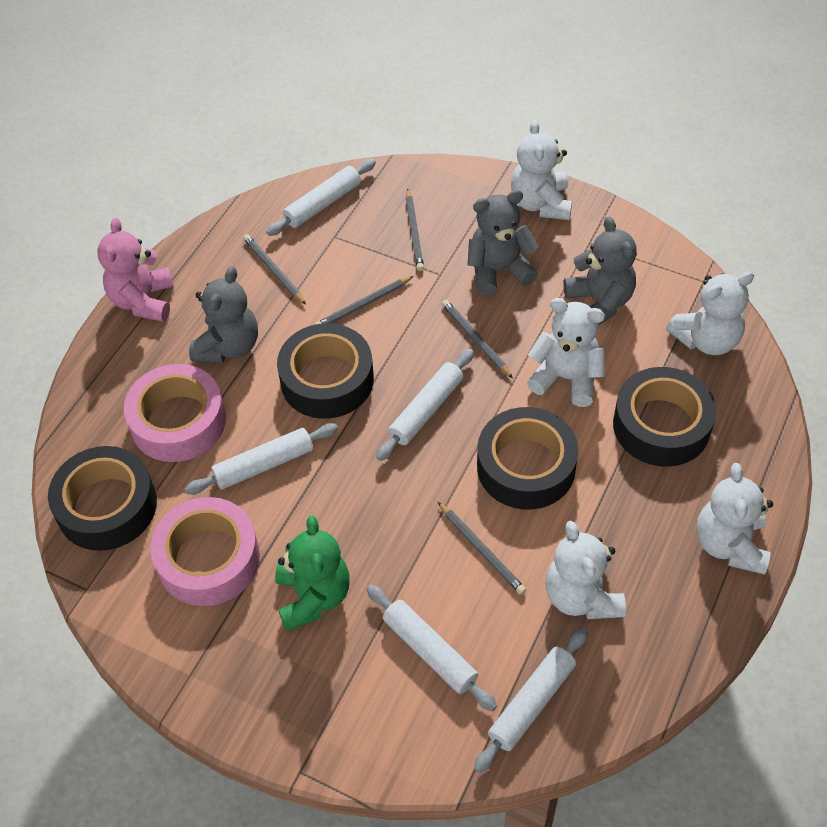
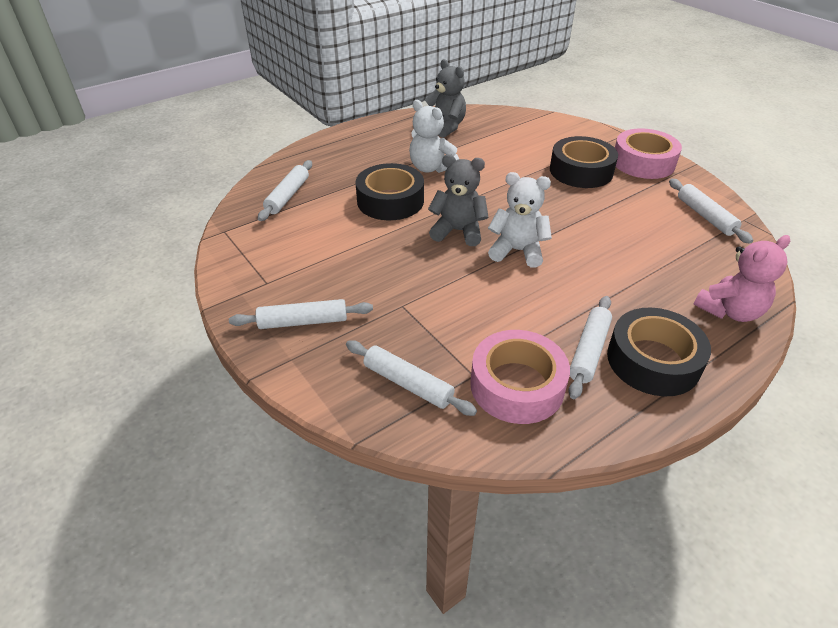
black tape: 4 -> 3
green teddy bear: 1 -> 0
grey pencil: 5 -> 0
grey teddy bear: 3 -> 2
white teddy bear: 5 -> 2

